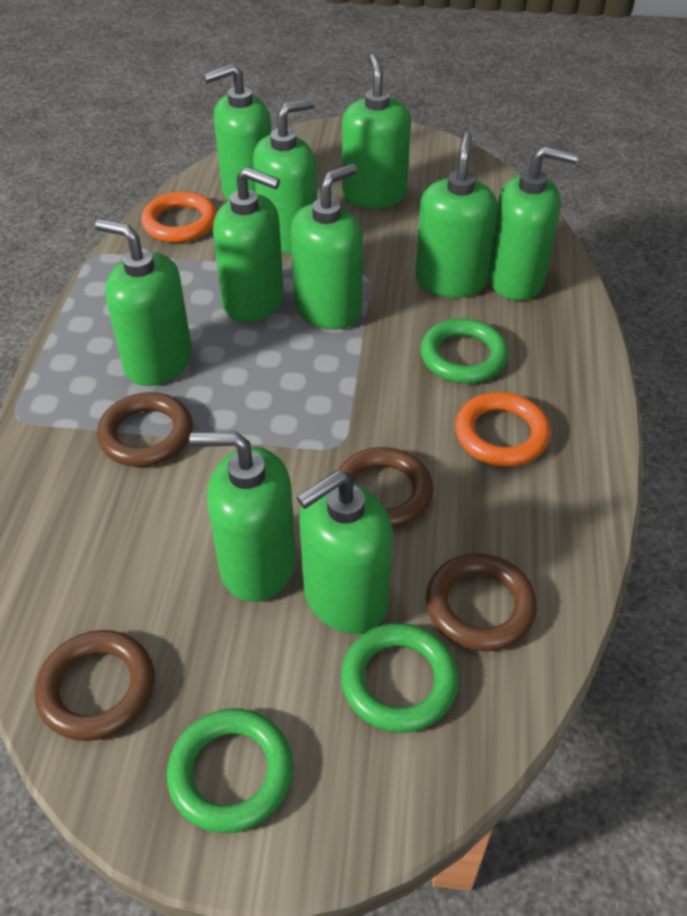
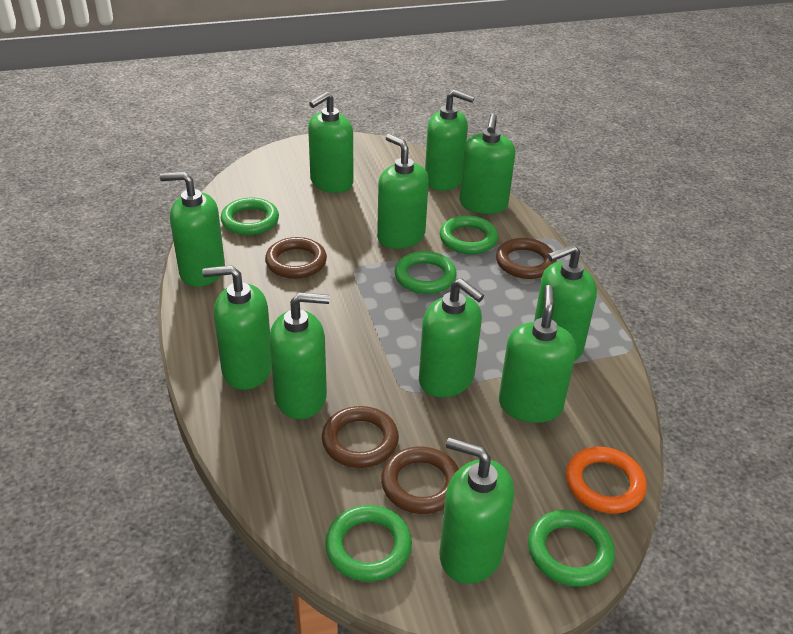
green ring: 3 -> 5
green soap dispenser: 10 -> 11
orange ring: 2 -> 1

